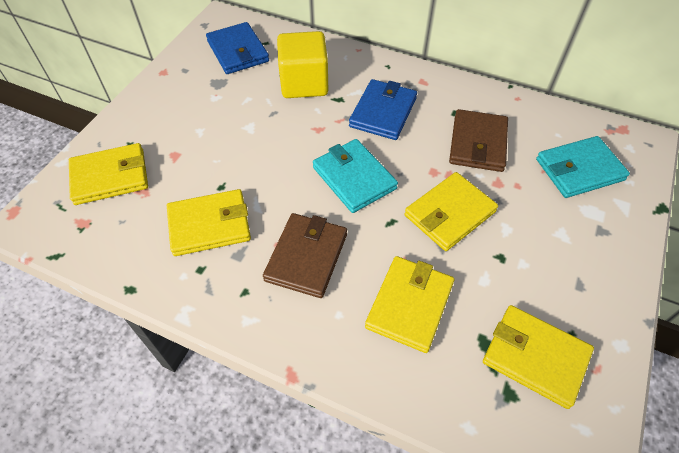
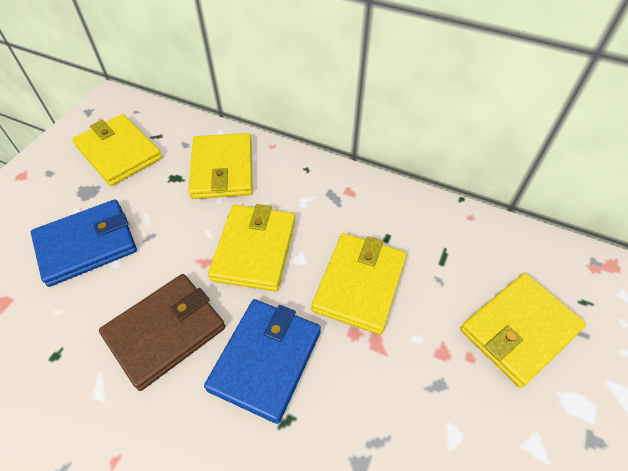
brown wallet: 2 -> 1
turquoise wallet: 2 -> 0
yellow cube: 1 -> 0

